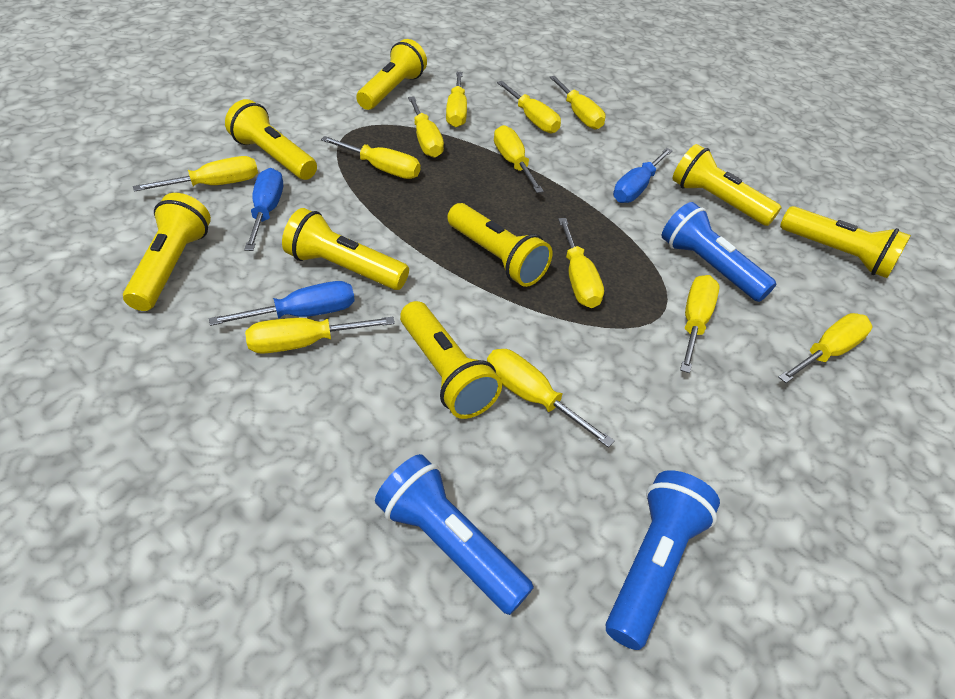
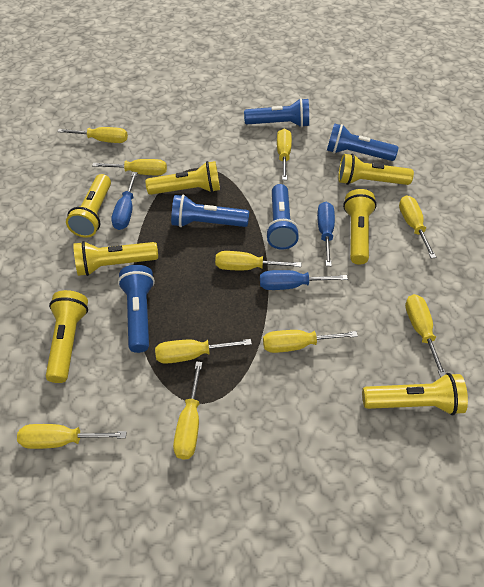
blue flashlight: 3 -> 5
yellow flashlight: 8 -> 7
yellow screwdriver: 12 -> 10

